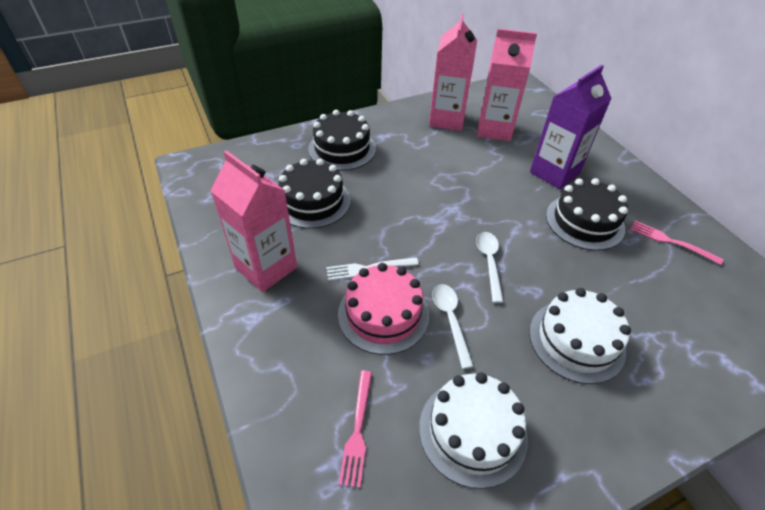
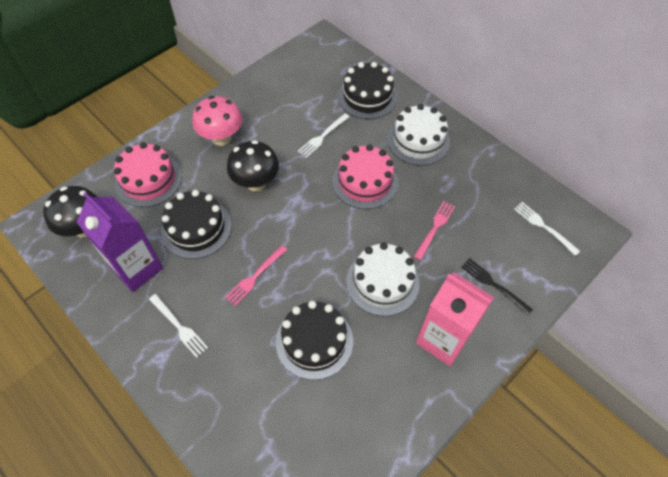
black fork: 0 -> 1
black mushroom: 0 -> 2
pink cake: 1 -> 2
pink carton: 3 -> 1
pink mushroom: 0 -> 1
white fork: 1 -> 3
white spoon: 2 -> 0

